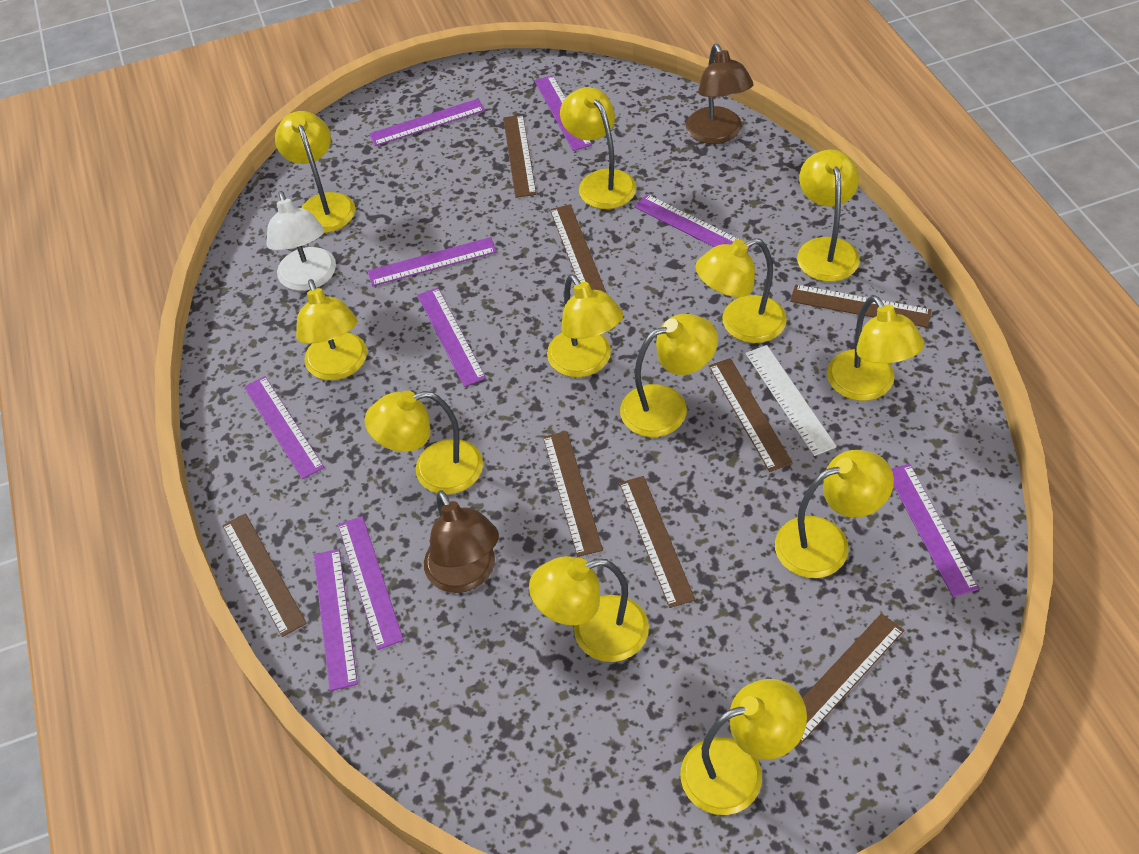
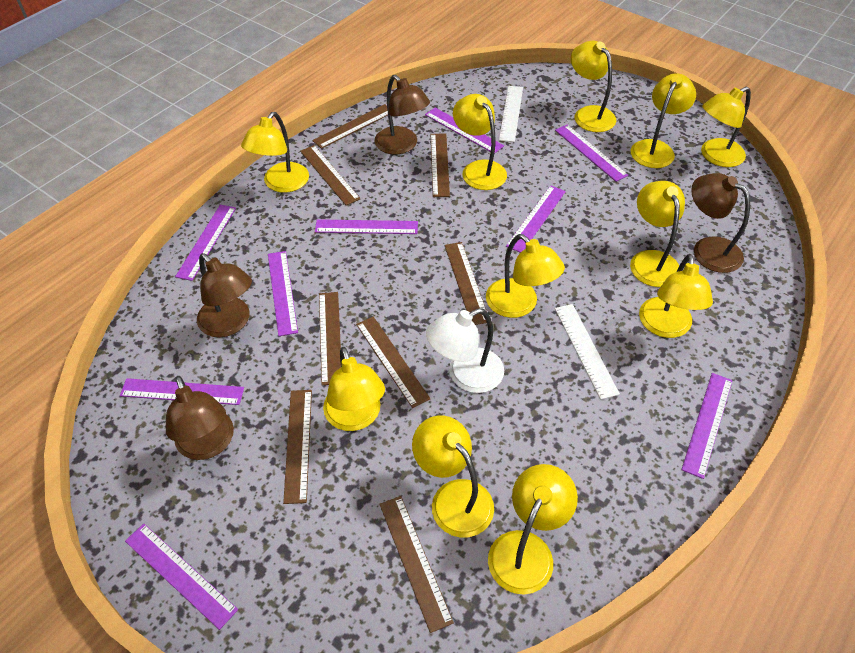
brown lamp: 2 -> 4
white ruler: 1 -> 2
yellow lamp: 12 -> 11

